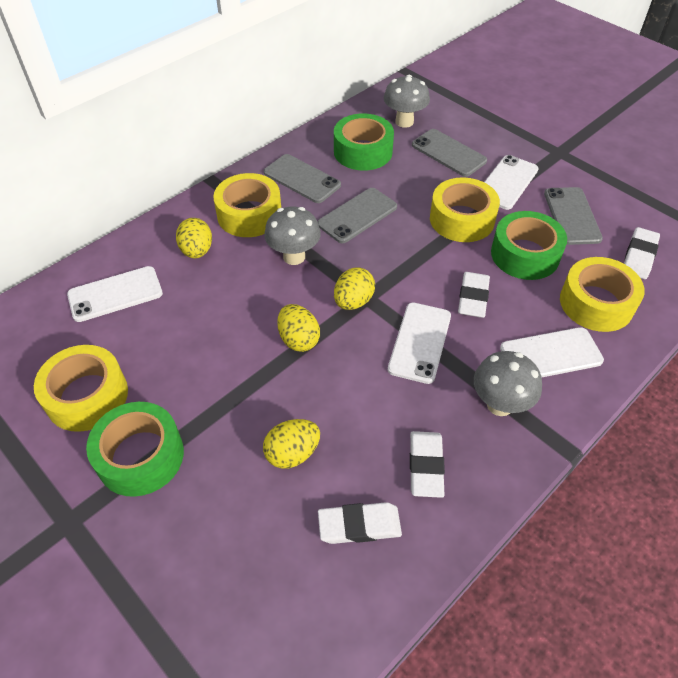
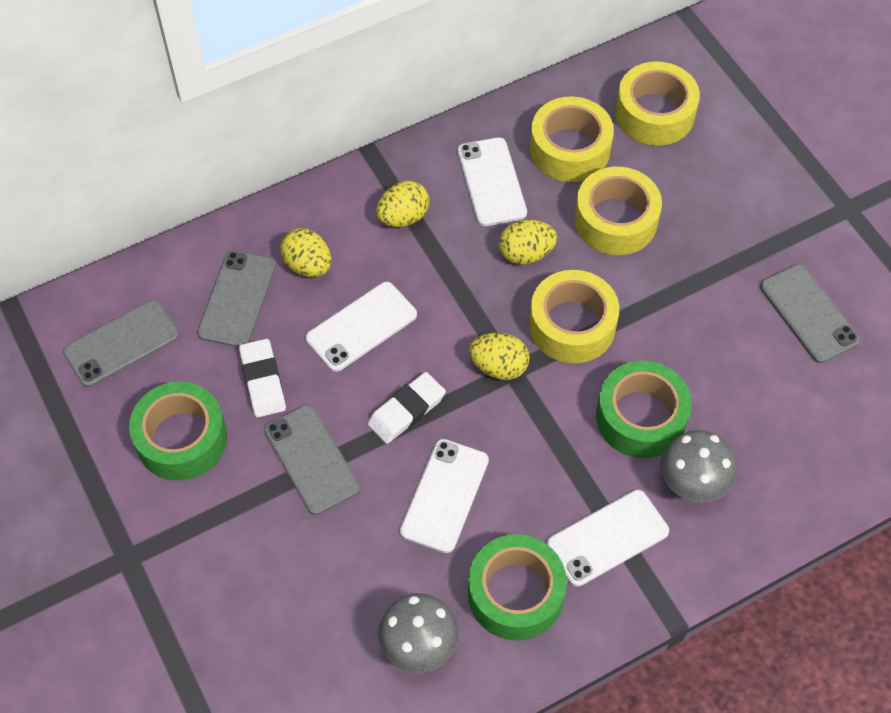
grey mushroom: 3 -> 2
white eraser: 4 -> 2

